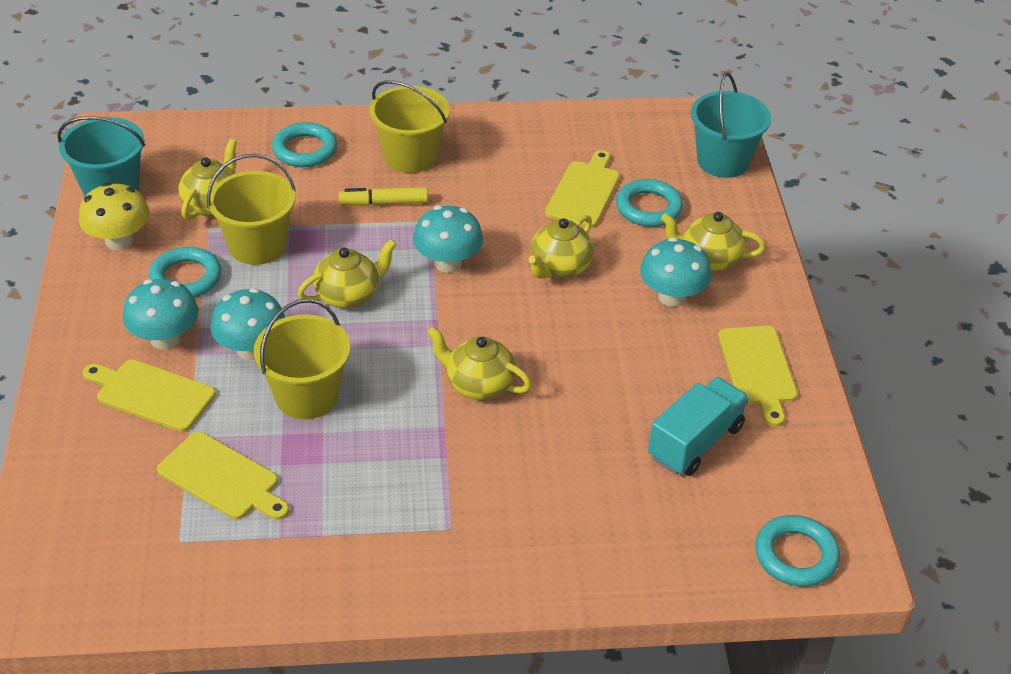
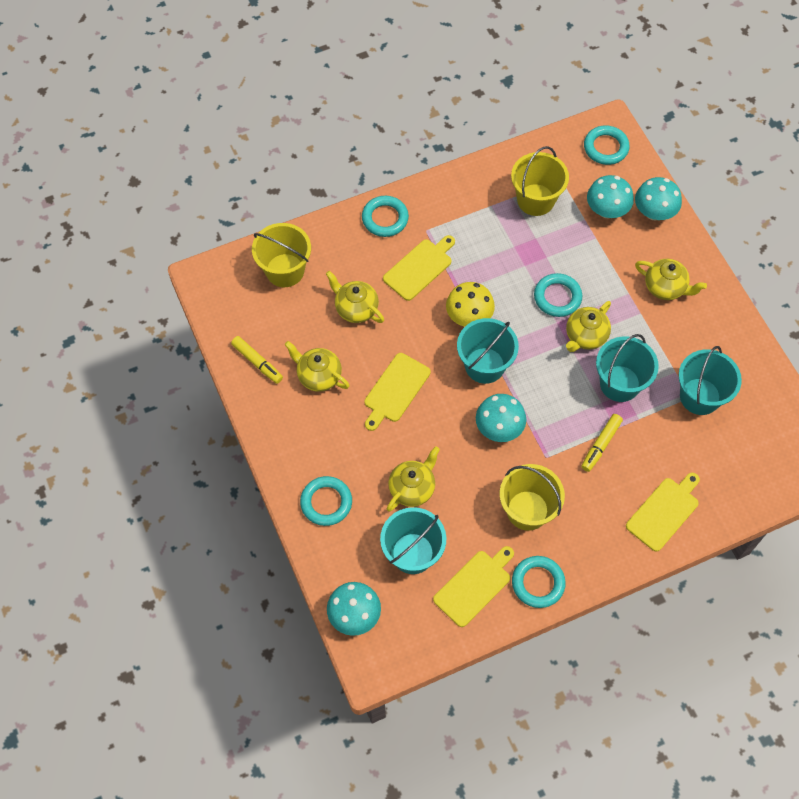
turquoise bucket: 2 -> 4
turquoise ring: 4 -> 5
turquoise truck: 1 -> 0
yellow marker: 1 -> 2

